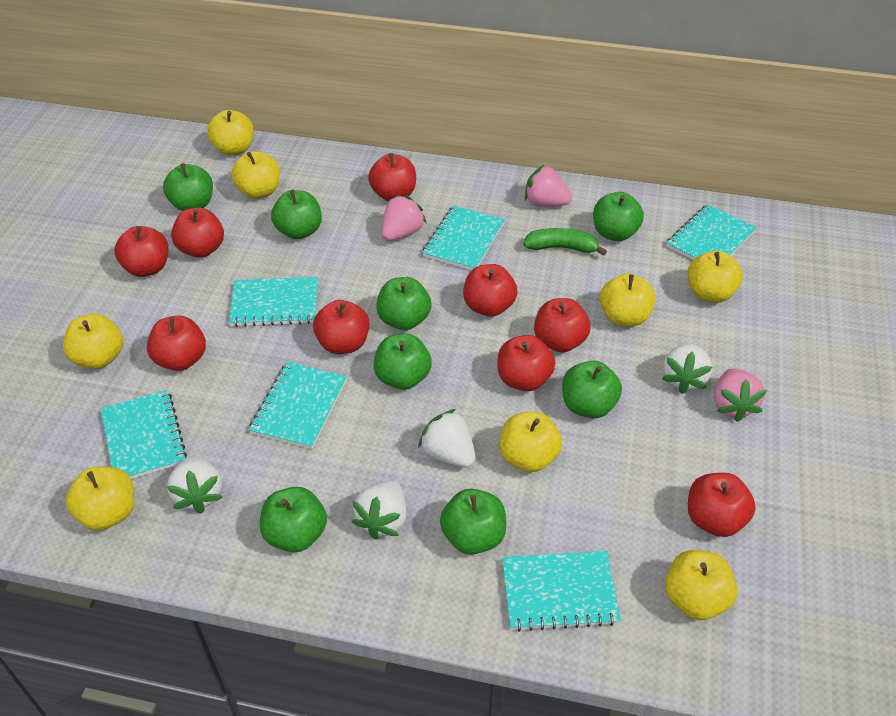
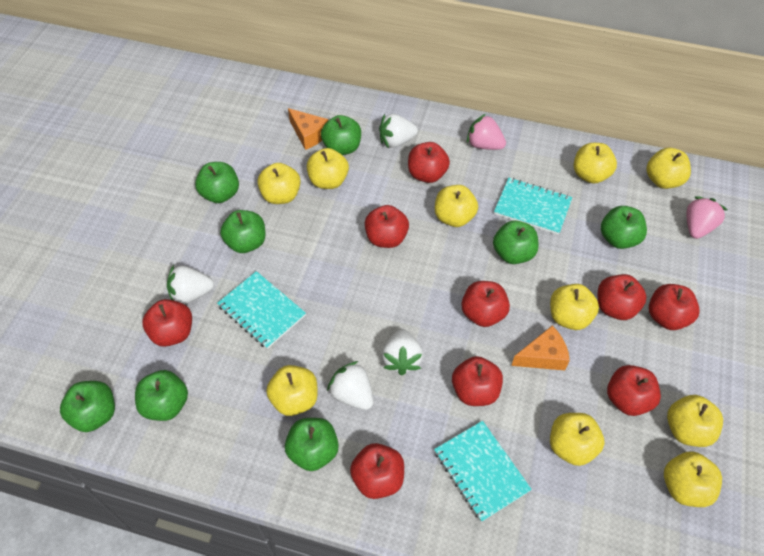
green banana: 1 -> 0
orange cheese: 0 -> 2
pink strawberry: 3 -> 2
turquoise notebook: 6 -> 3
yellow apple: 8 -> 10

